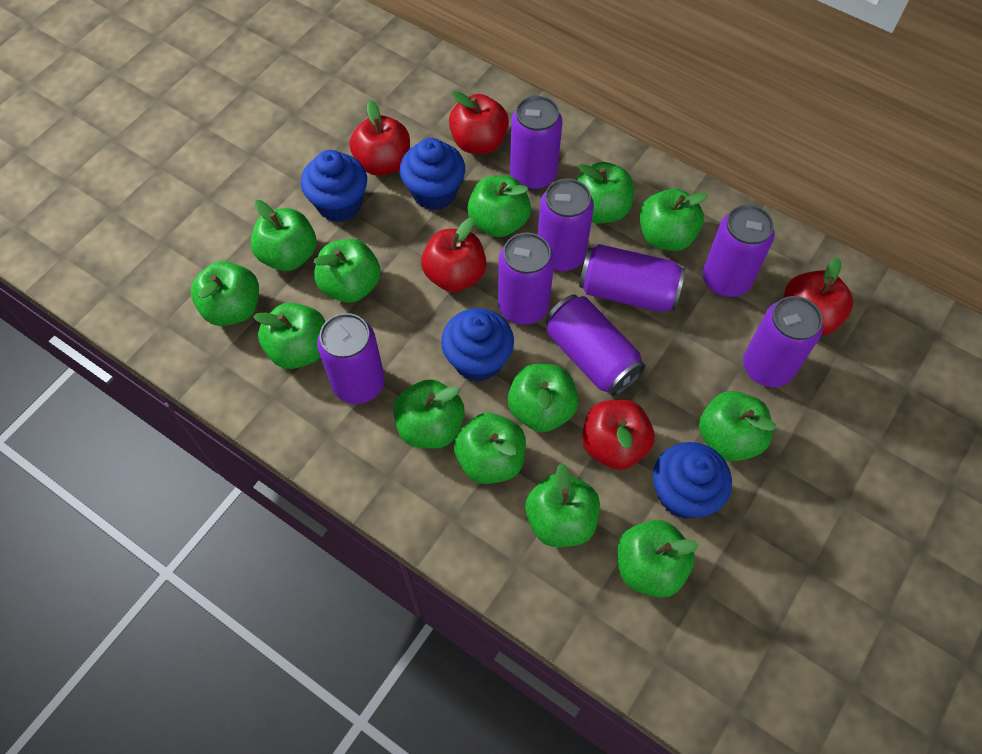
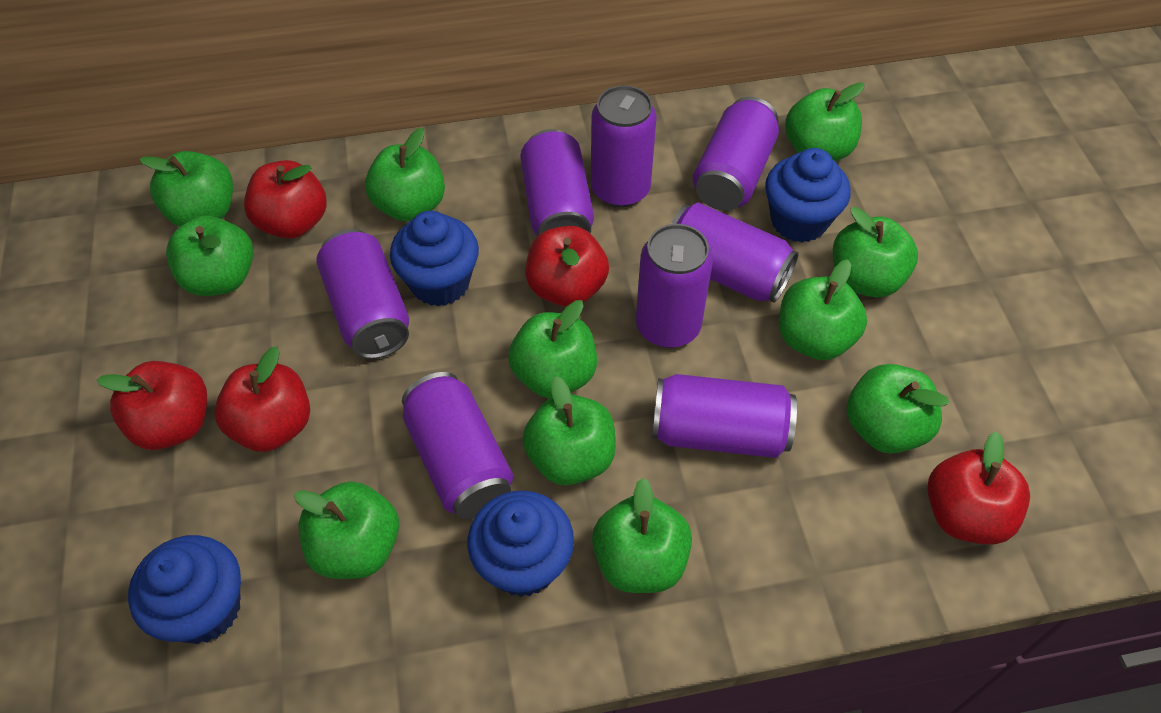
green apple: 13 -> 11

